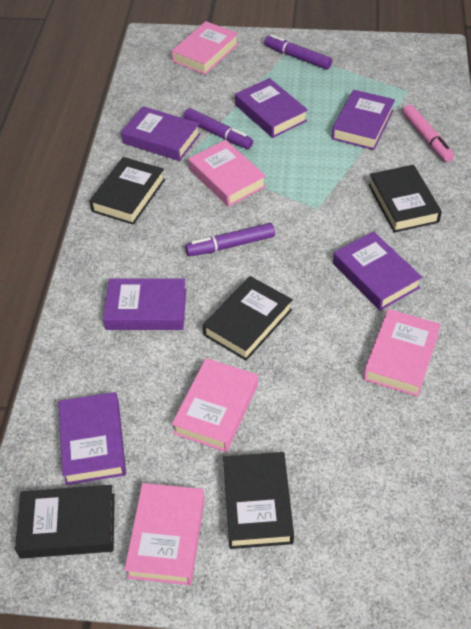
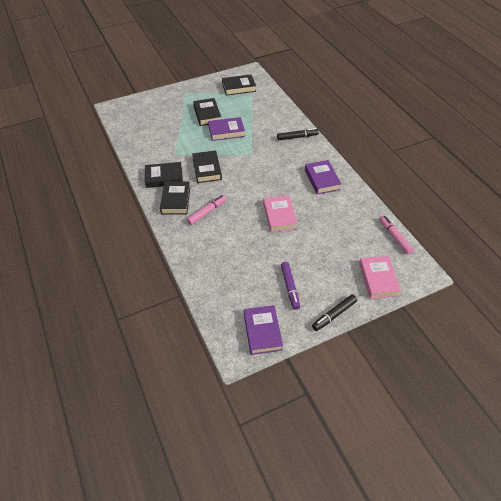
black marker: 0 -> 2
pink book: 5 -> 2
pink marker: 1 -> 2
purple book: 6 -> 3
purple marker: 3 -> 1

